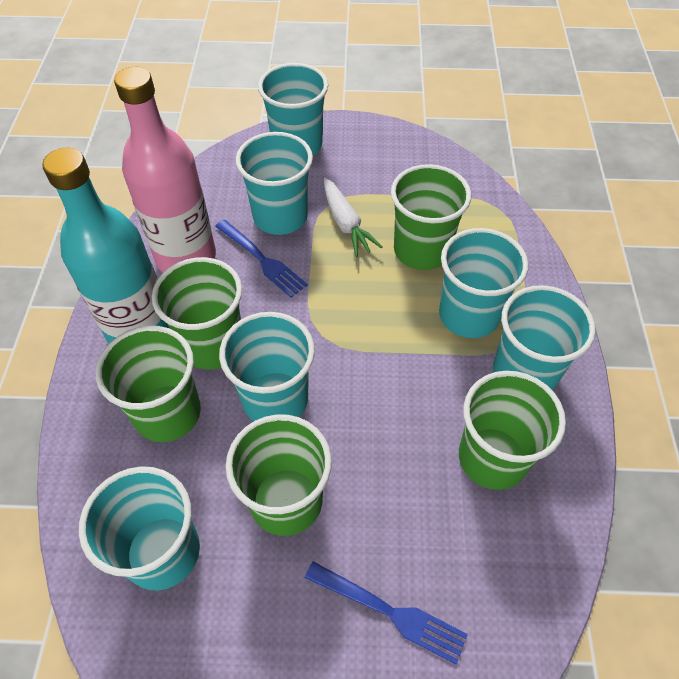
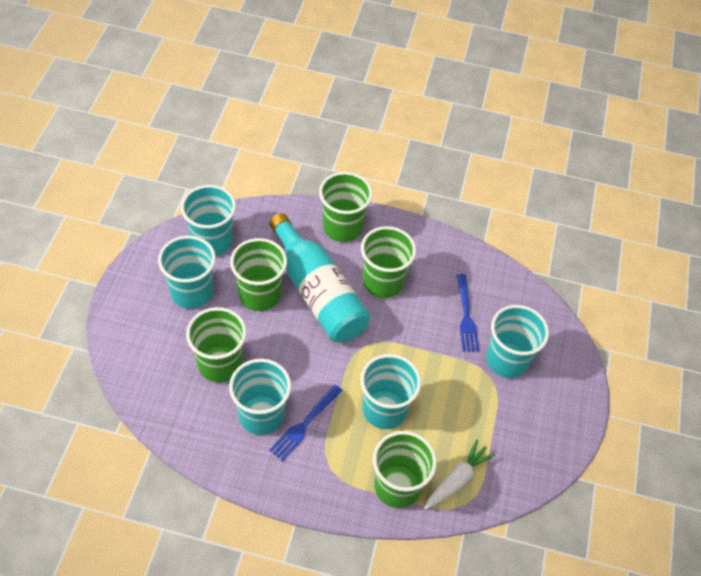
pink bottle: 1 -> 0
turquoise cup: 6 -> 5

